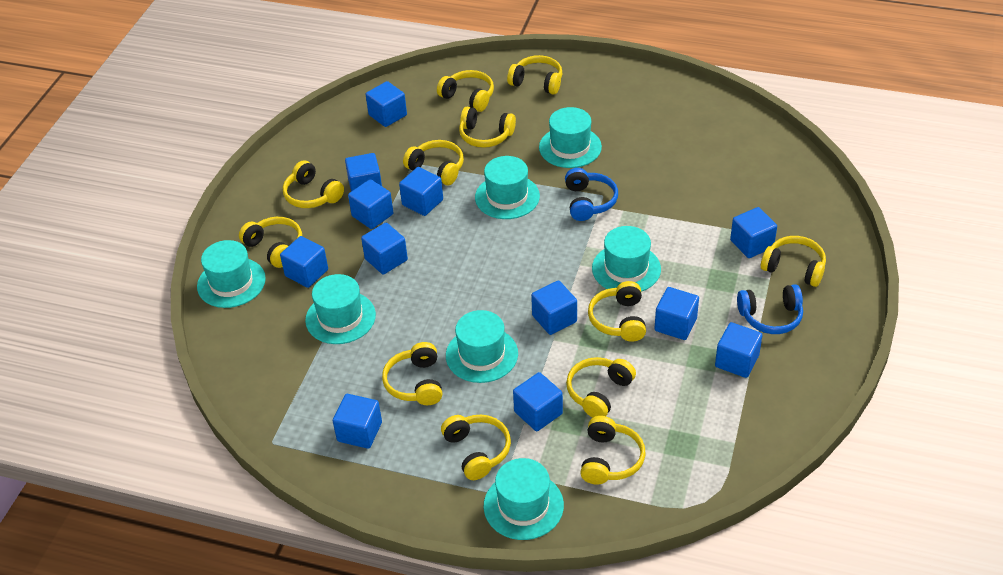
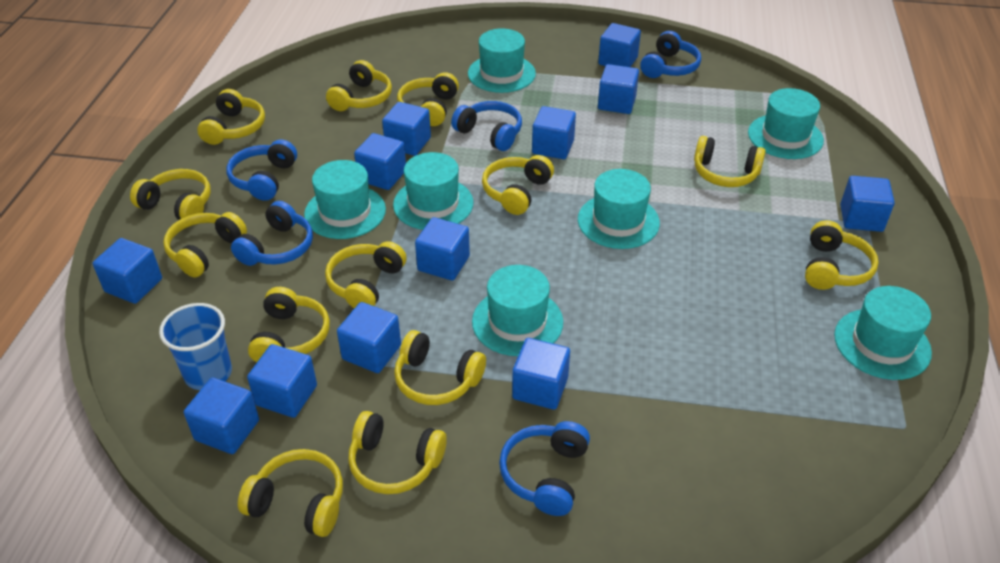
blue cup: 0 -> 1
blue headphones: 2 -> 5
yellow headphones: 12 -> 13

